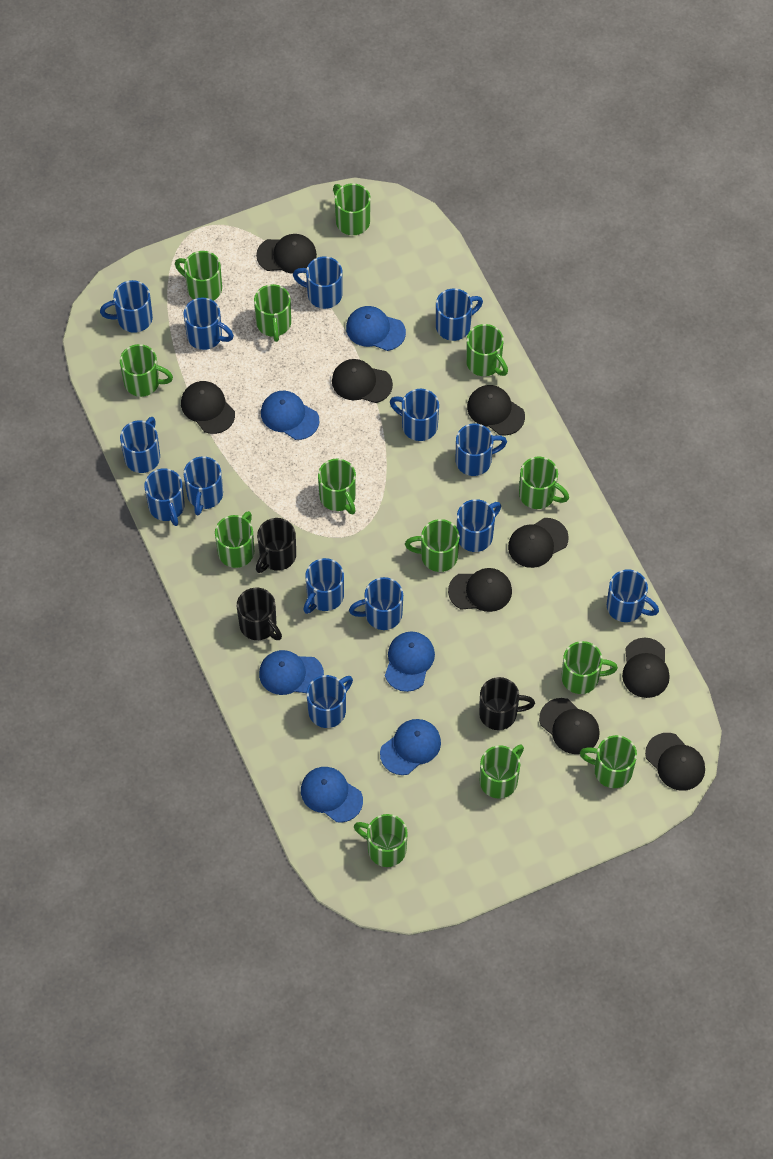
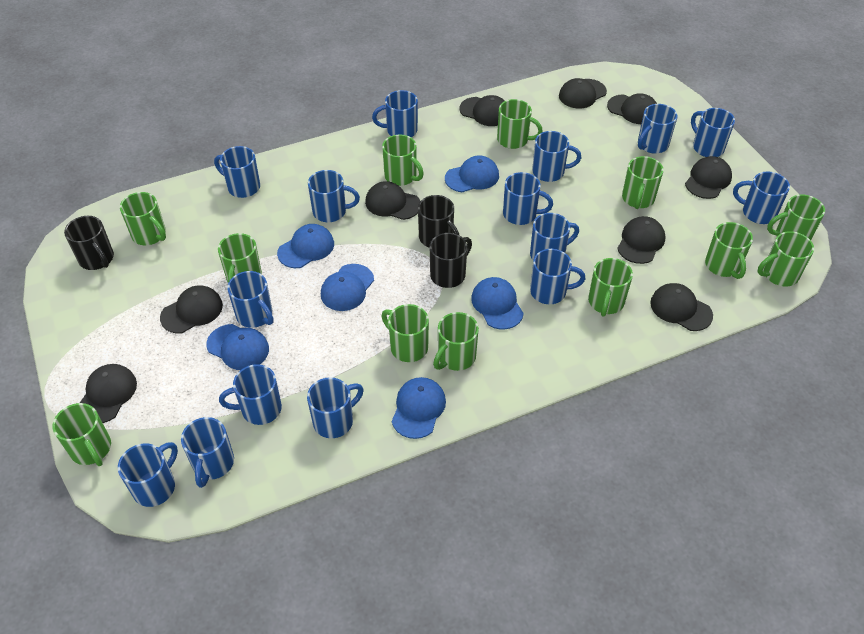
blue mug: 14 -> 15
green mug: 13 -> 12

